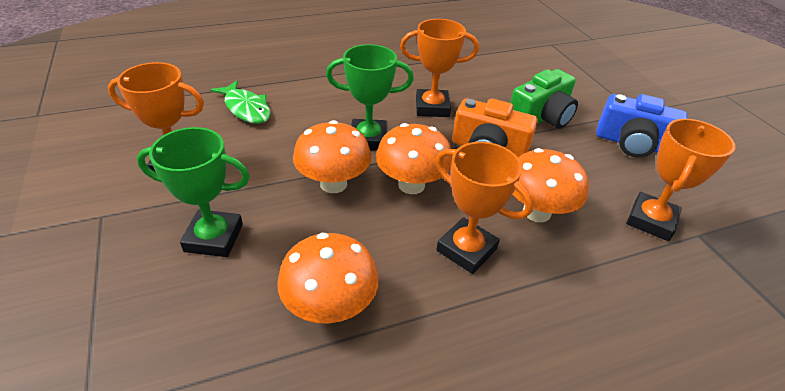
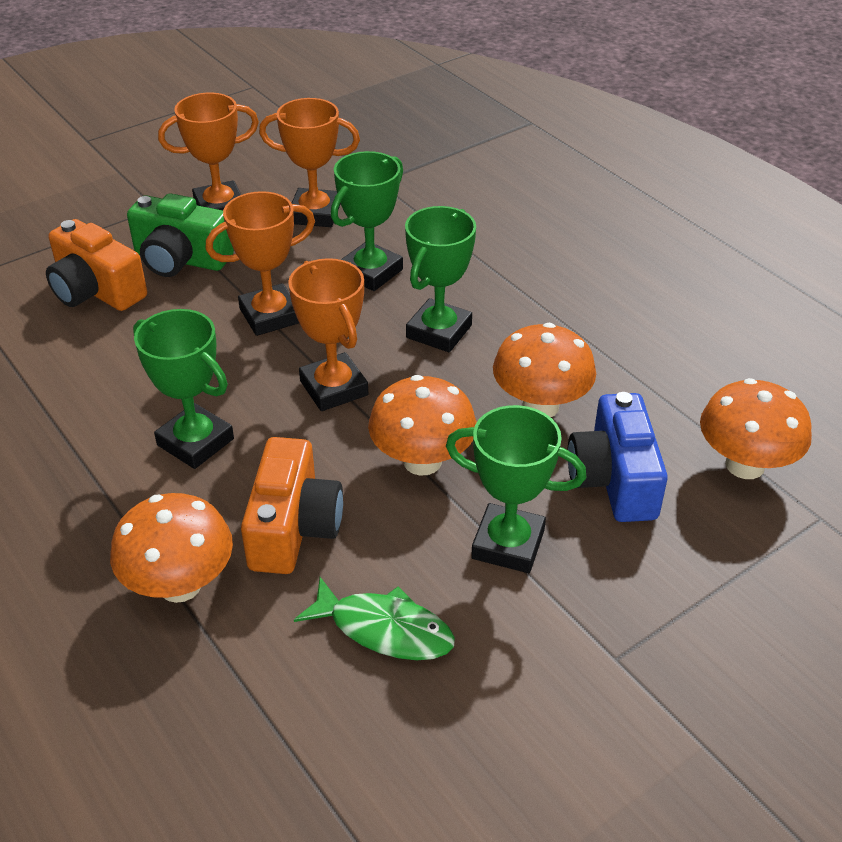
green trophy: 2 -> 4
orange camera: 1 -> 2

